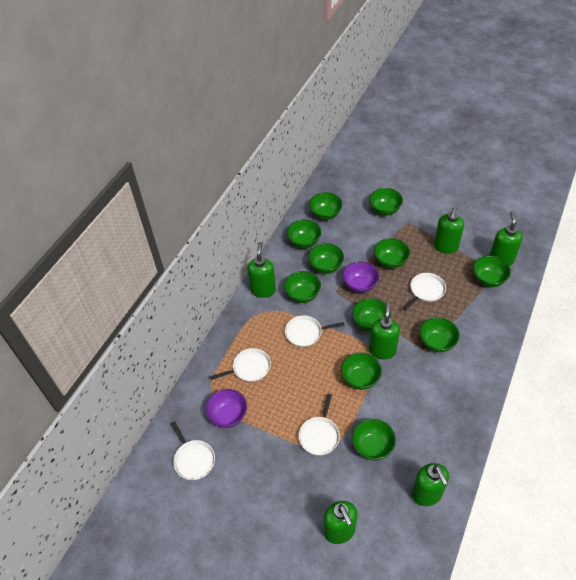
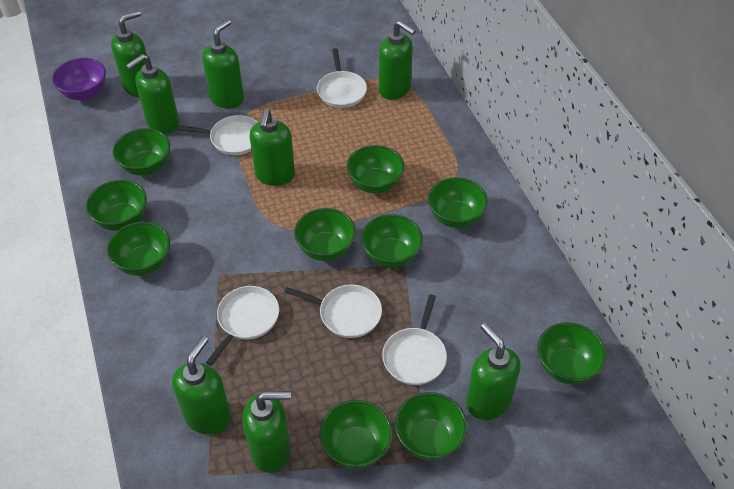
green bowl: 11 -> 10
green soap dispenser: 6 -> 8
purple bowl: 2 -> 1

